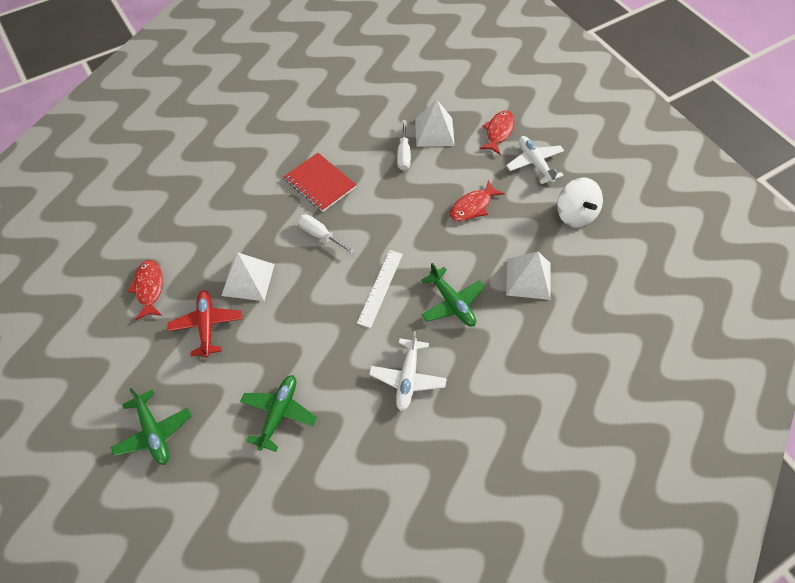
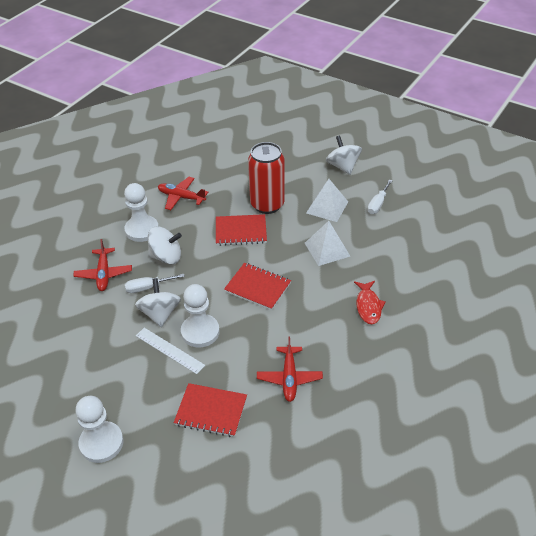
green plane: 3 -> 0
red can: 0 -> 1
red fish: 3 -> 1
red notebook: 1 -> 3
red plane: 1 -> 3
white pawn: 0 -> 3
white plane: 2 -> 0
white pyramid: 3 -> 2
white spinning top: 1 -> 3

